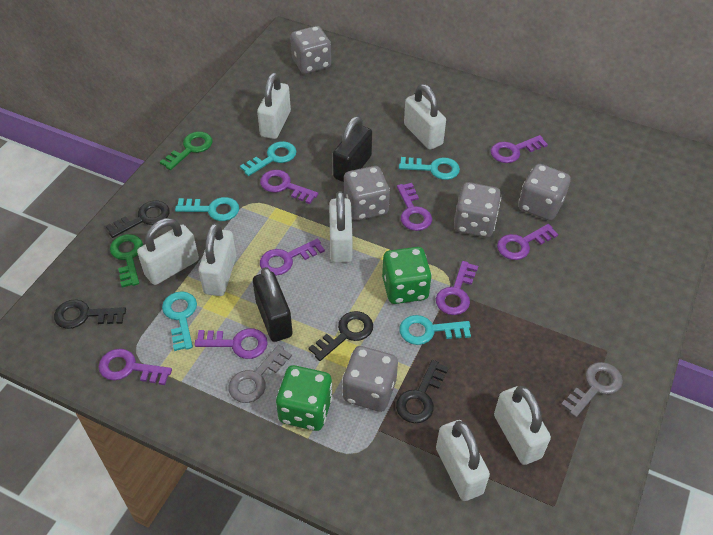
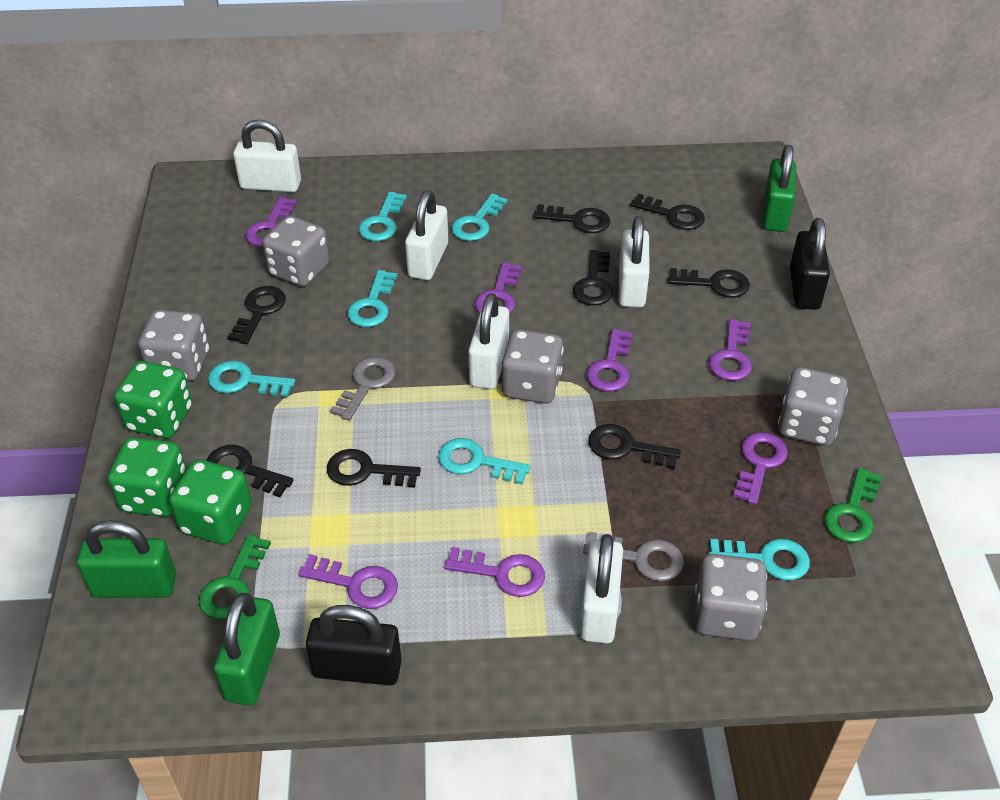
black key: 4 -> 8
green dice: 2 -> 3
green padlock: 0 -> 3
purple key: 8 -> 7
turquoise key: 5 -> 6
white padlock: 7 -> 5

